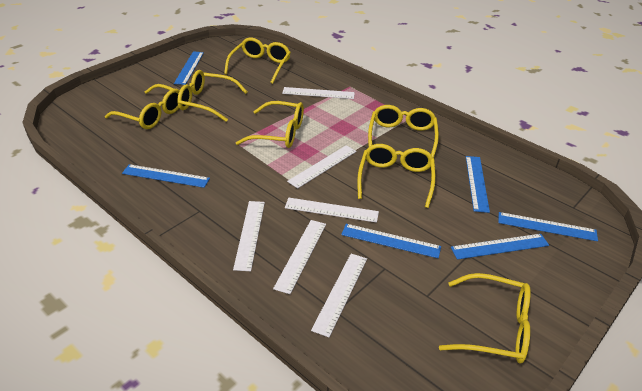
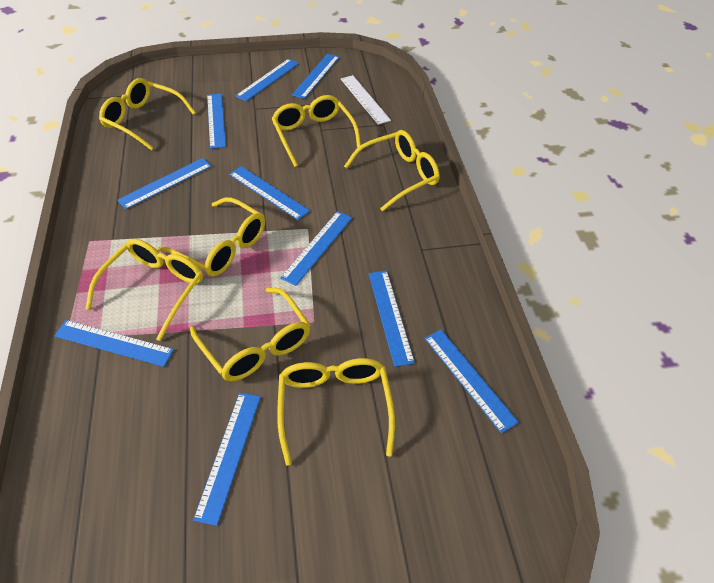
blue ruler: 6 -> 10
white ruler: 6 -> 1

